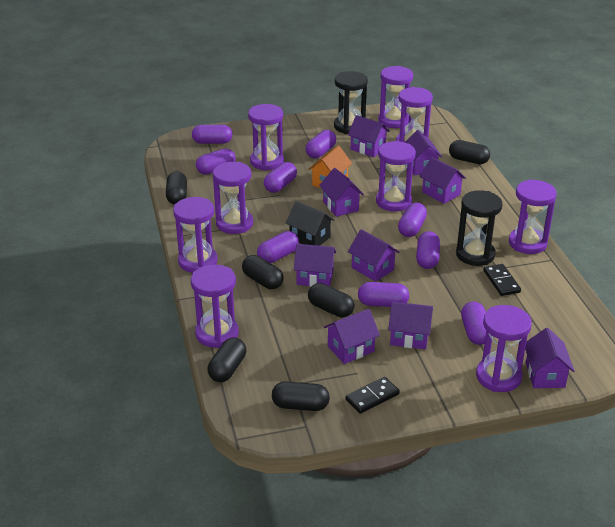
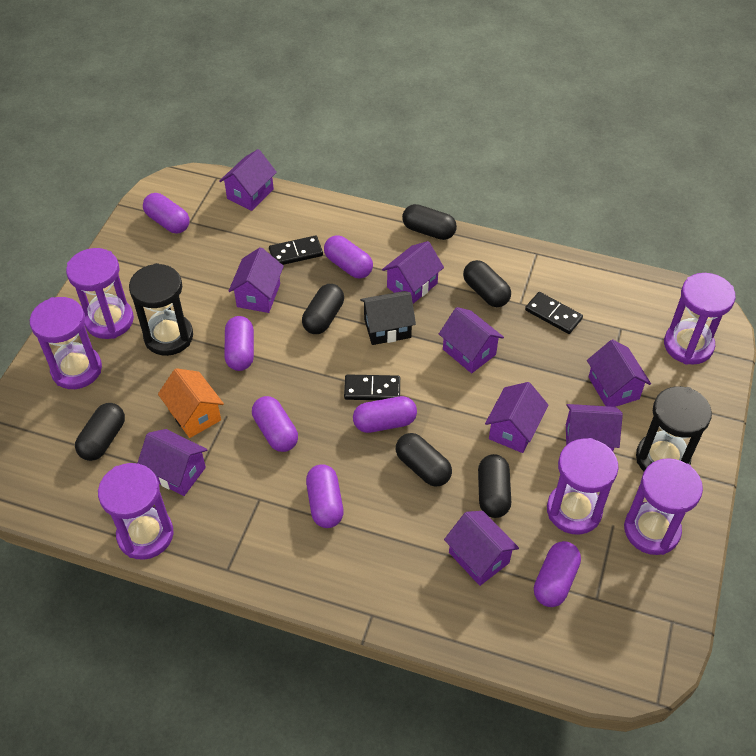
black domino: 2 -> 3
purple capsule: 9 -> 7
purple hourglass: 9 -> 6

